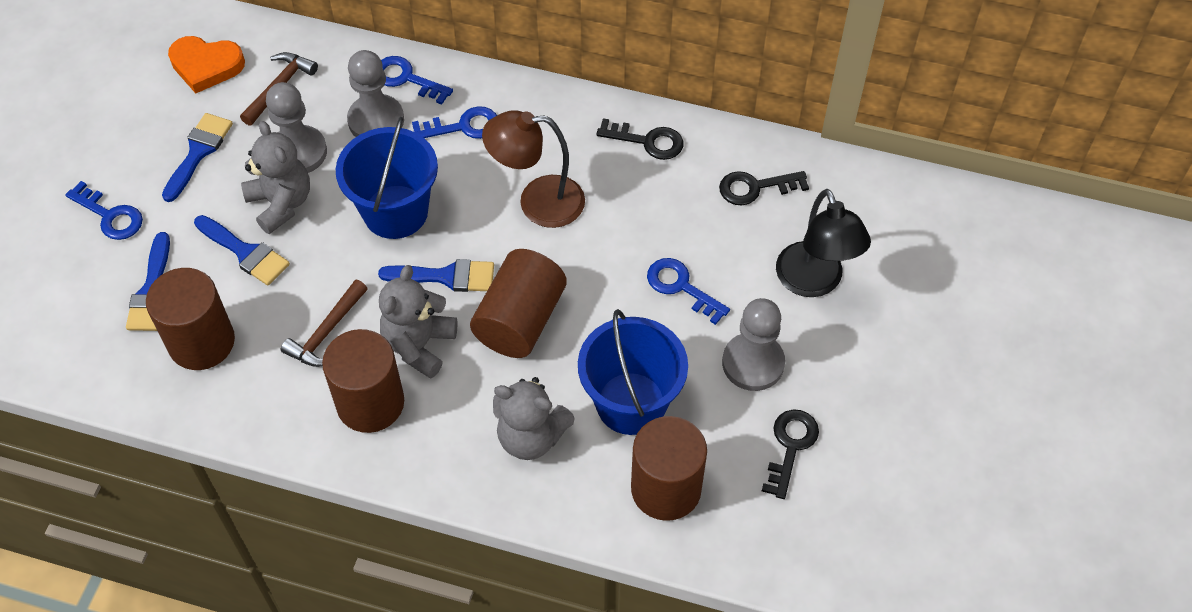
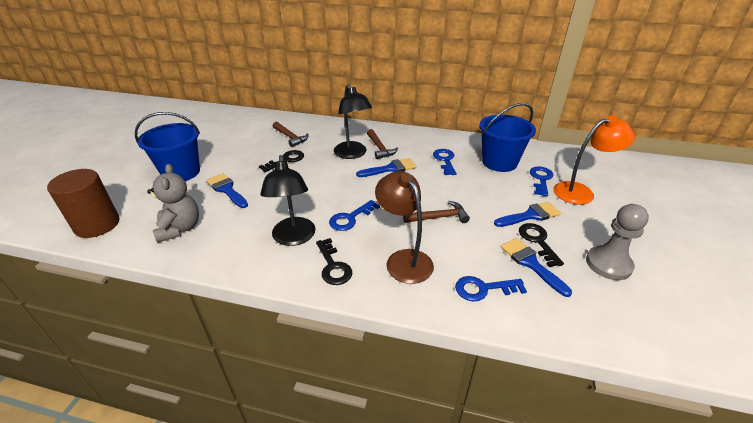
black lamp: 1 -> 2
brown cylinder: 4 -> 1
brown hammer: 2 -> 3
grey pawn: 3 -> 1
grey teddy bear: 3 -> 1
orange heart: 1 -> 0
orange lamp: 0 -> 1

